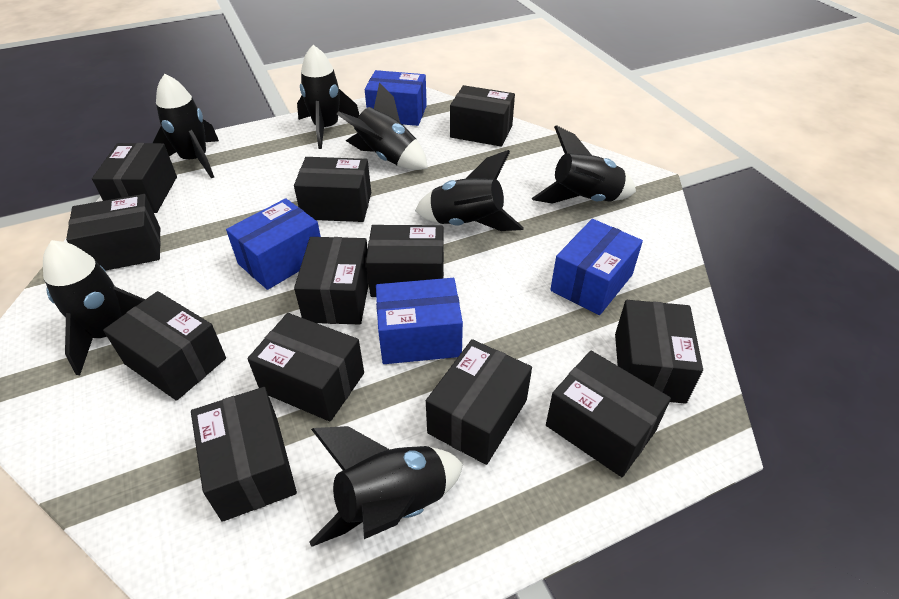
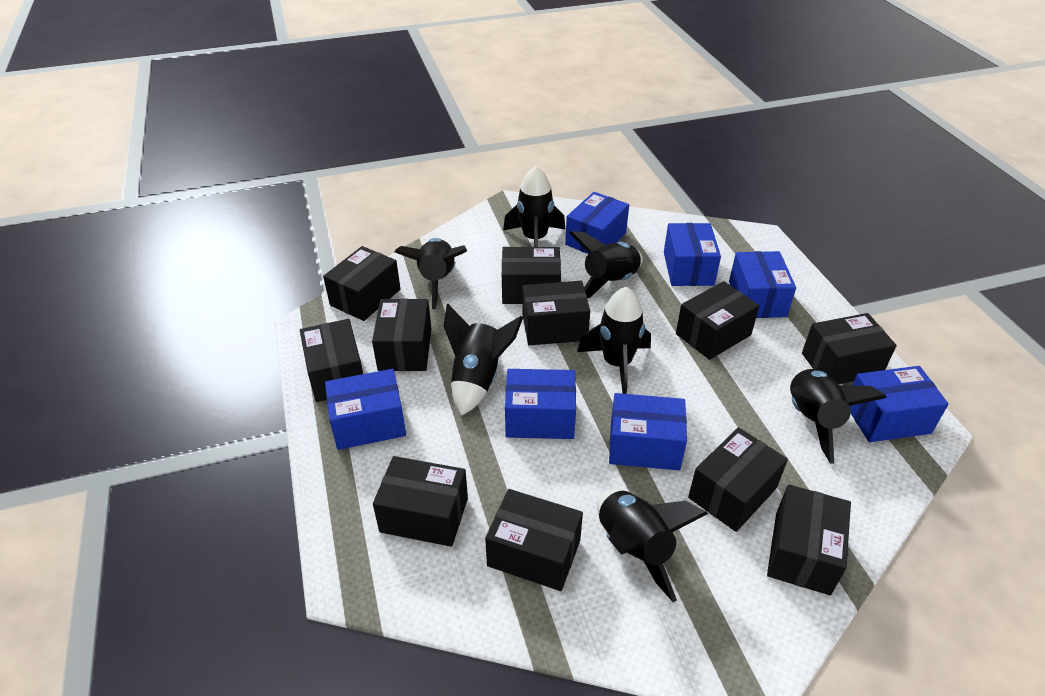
black box: 12 -> 11
blue box: 4 -> 7

